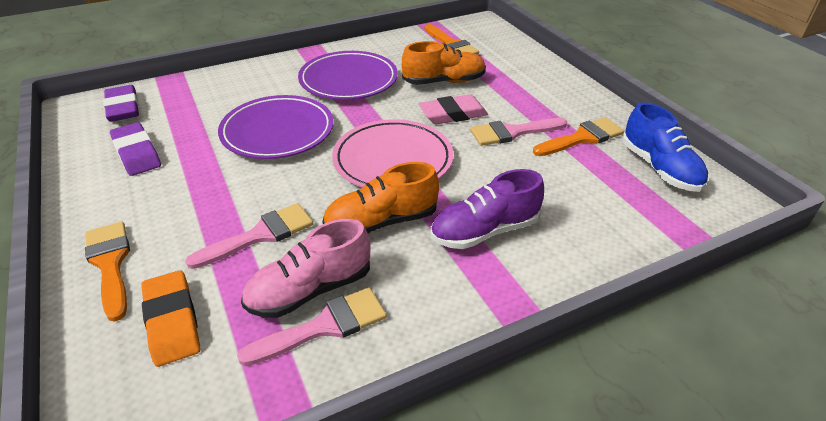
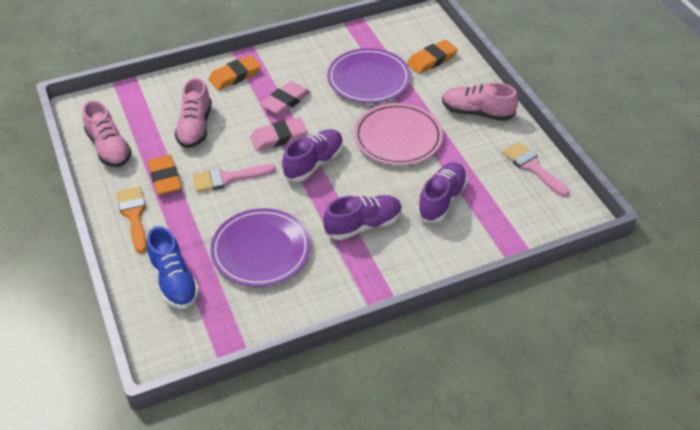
orange brush: 3 -> 1
orange eraser: 1 -> 3
orange shoe: 2 -> 0
pink brush: 3 -> 2
pink eraser: 1 -> 2
pink shoe: 1 -> 3
purple eraser: 2 -> 0
purple shoe: 1 -> 3

